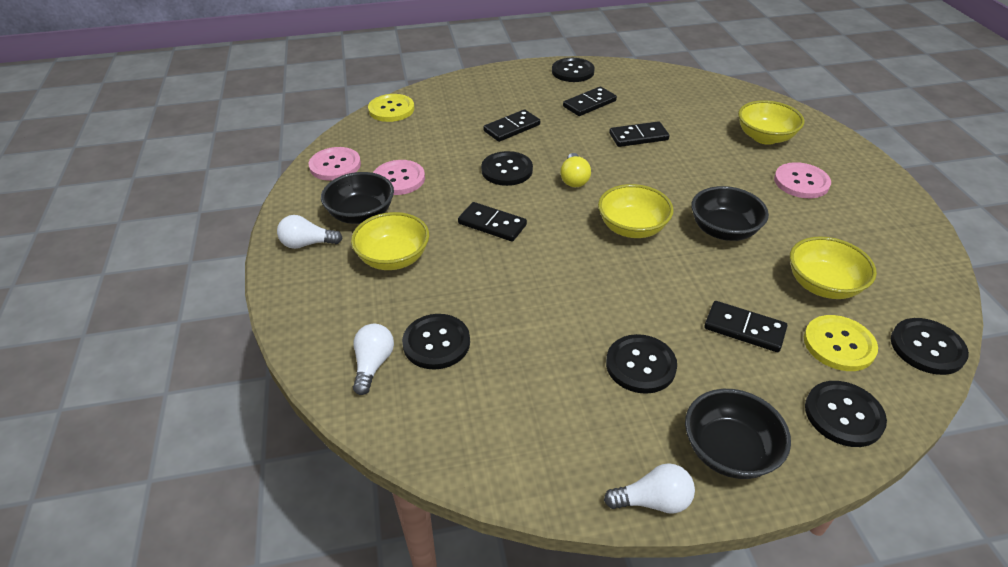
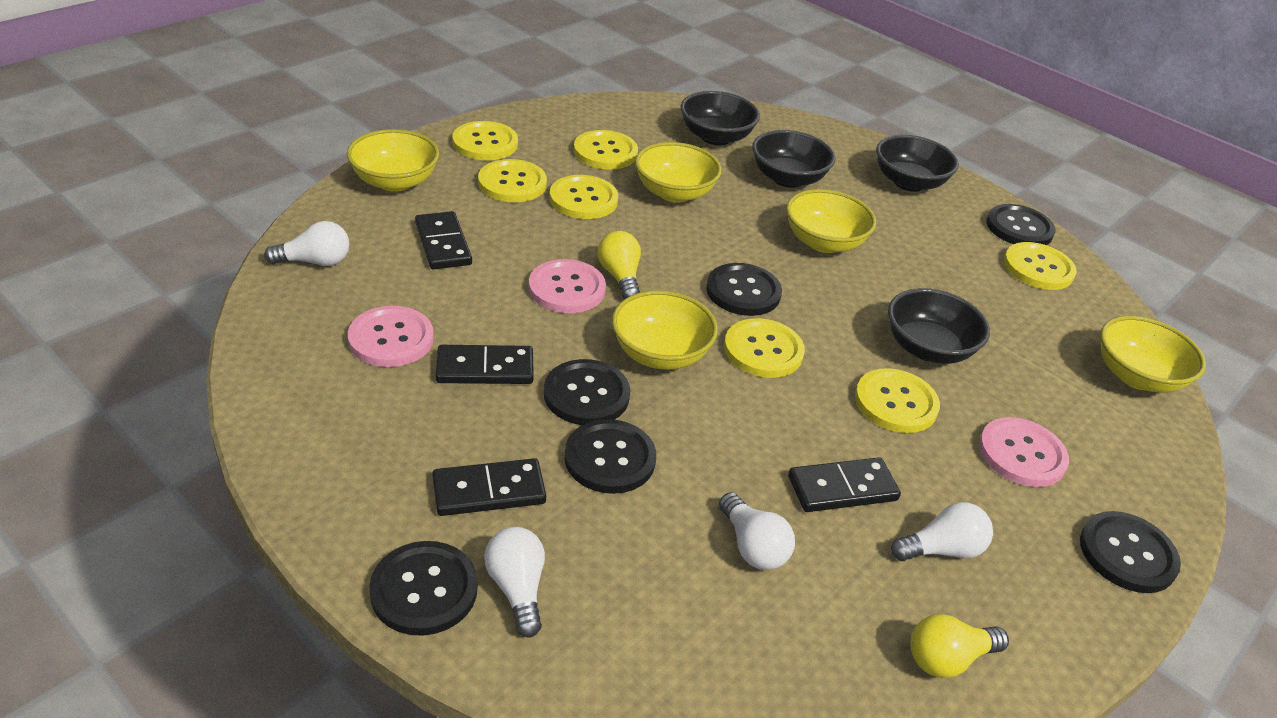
black bowl: 3 -> 4
black domino: 5 -> 4
white light bulb: 3 -> 4
yellow bowl: 4 -> 5
yellow button: 2 -> 7
yellow light bulb: 1 -> 2

